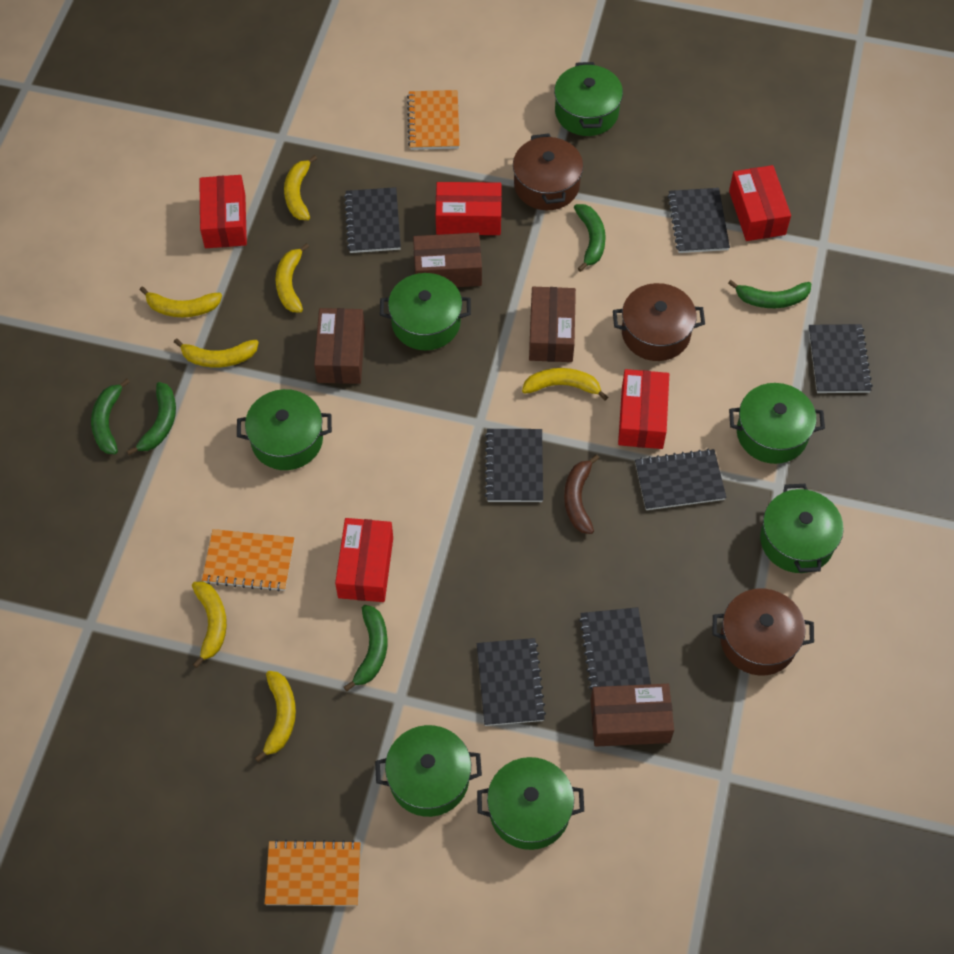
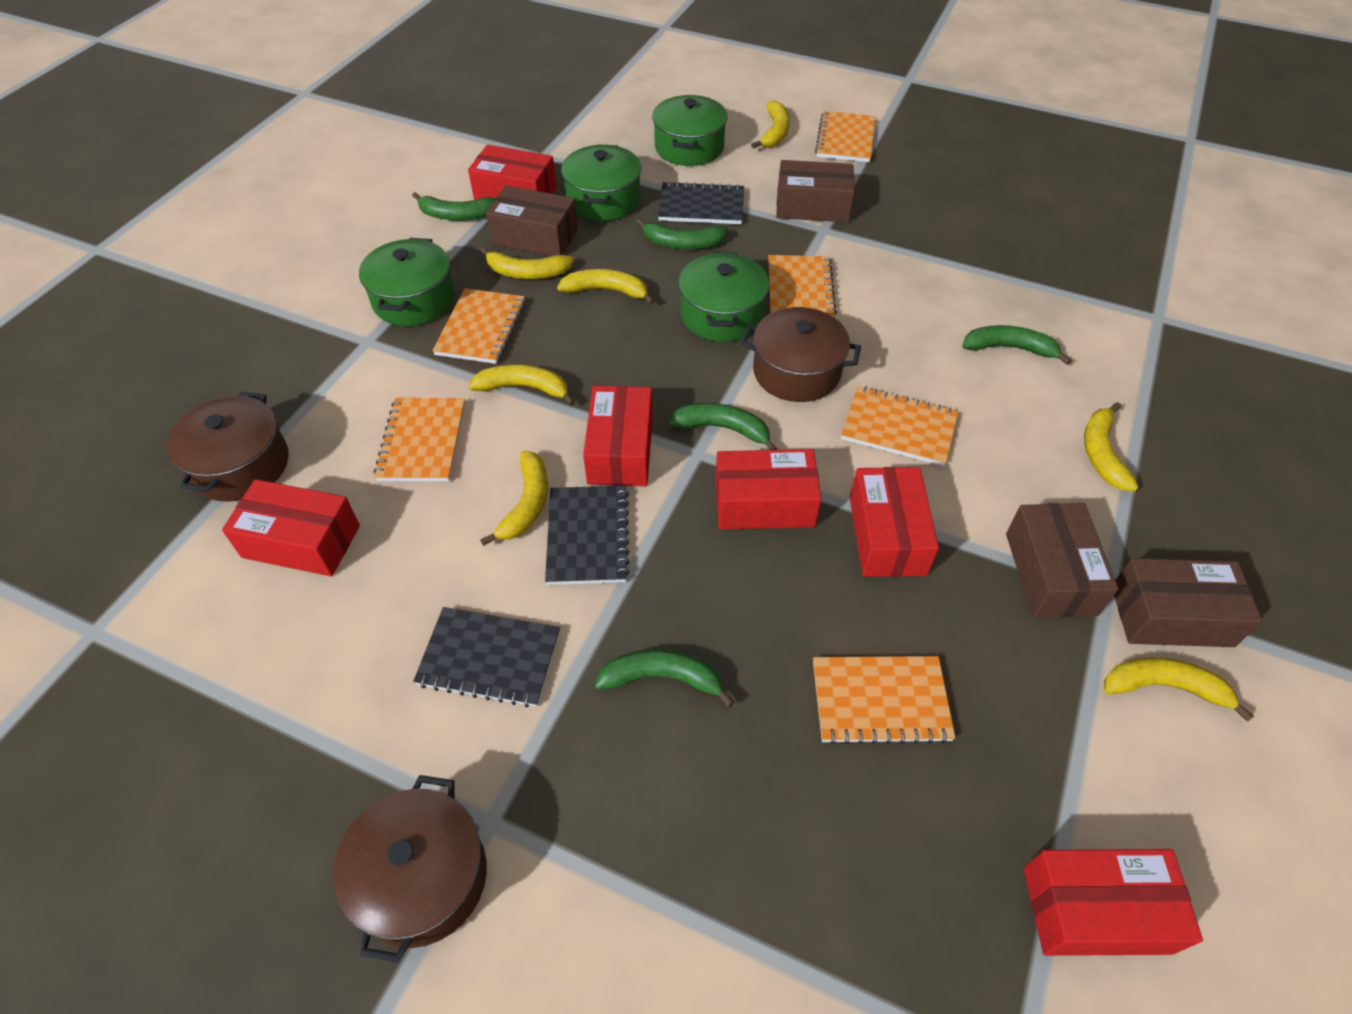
black notebook: 7 -> 3
brown banana: 1 -> 0
green pot: 7 -> 4
orange notebook: 3 -> 6
red box: 5 -> 6

